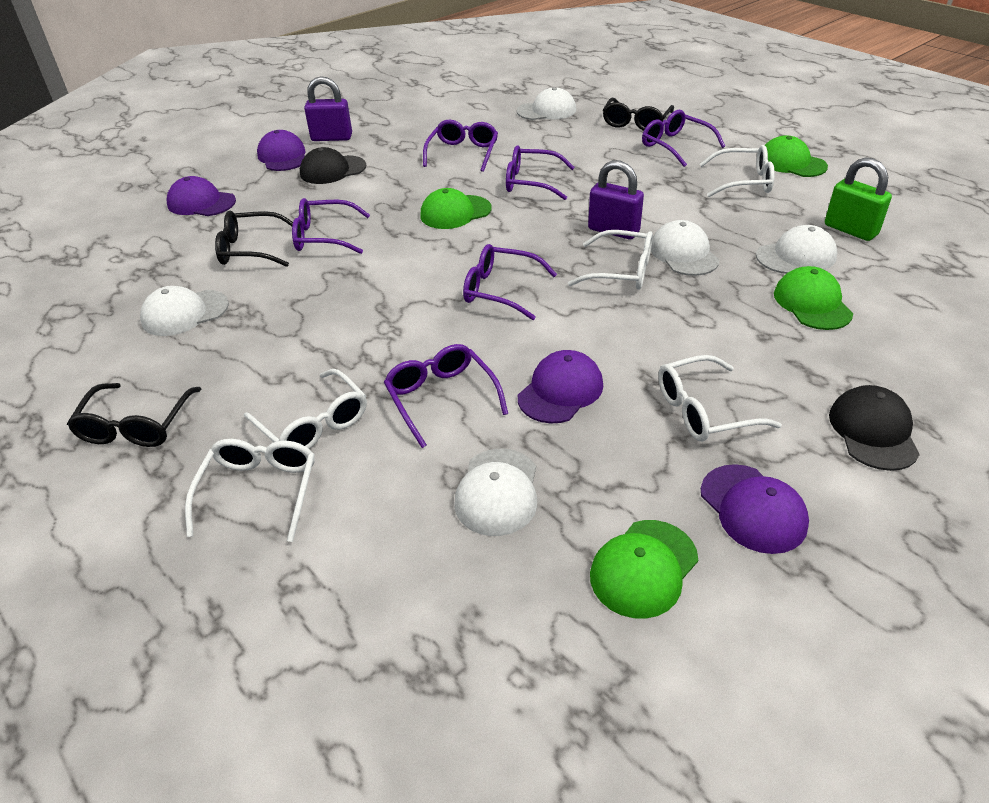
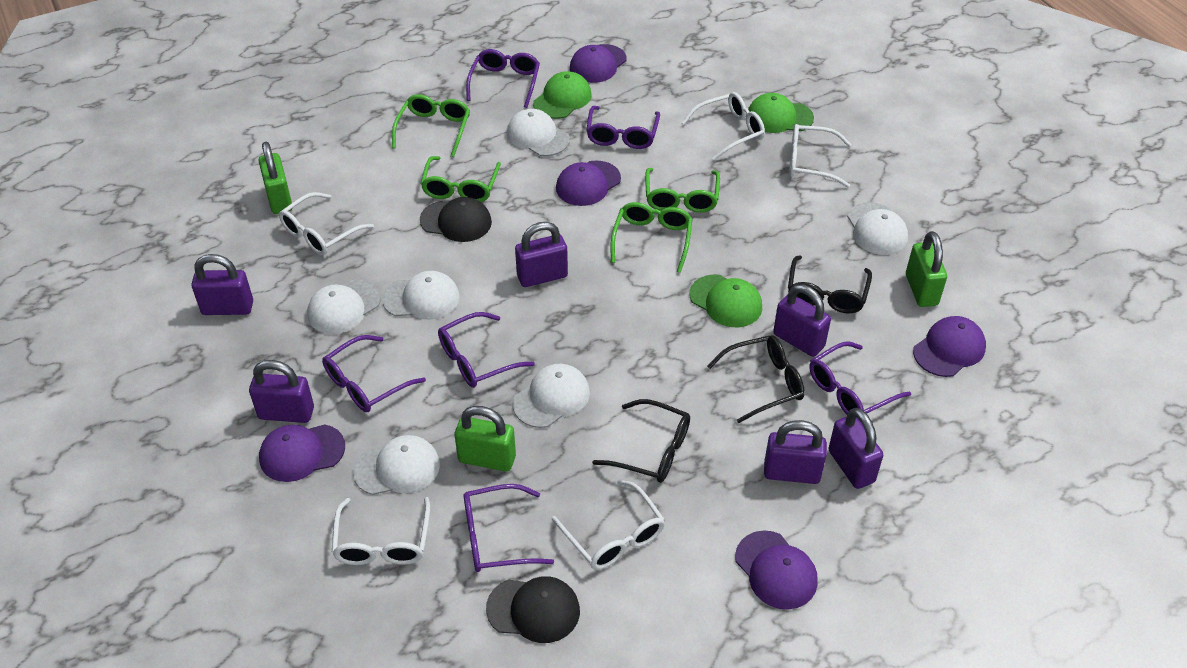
green cap: 4 -> 3
green glasses: 0 -> 4
green padlock: 1 -> 3
purple cap: 4 -> 5
purple padlock: 2 -> 6
white cap: 5 -> 6

